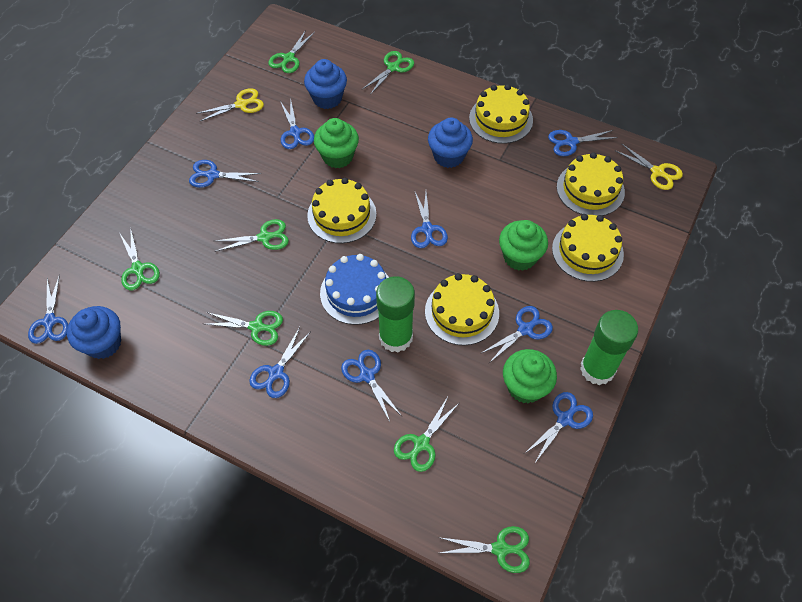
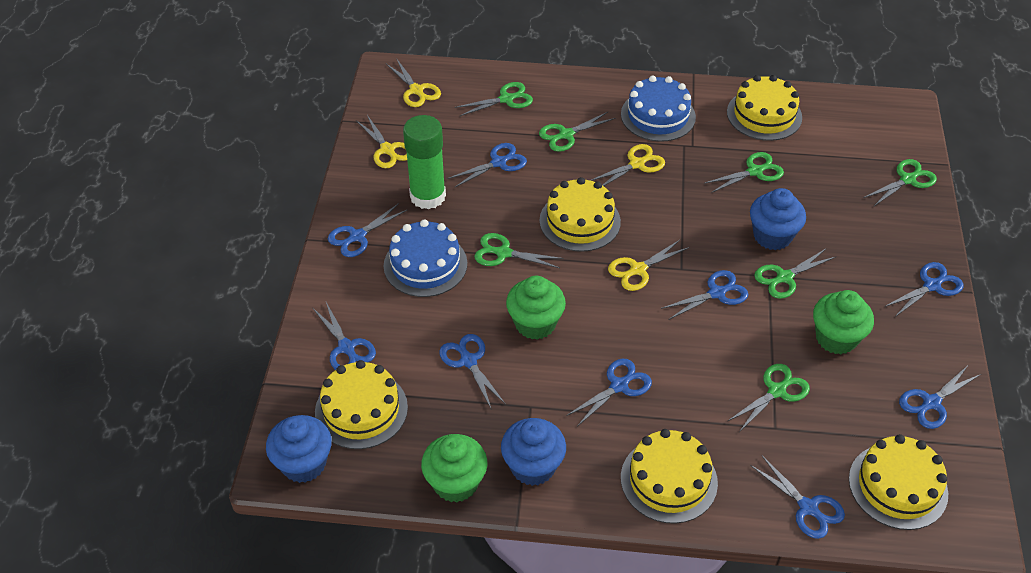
blue cake: 1 -> 2
green glue stick: 2 -> 1
yellow scissors: 2 -> 4

